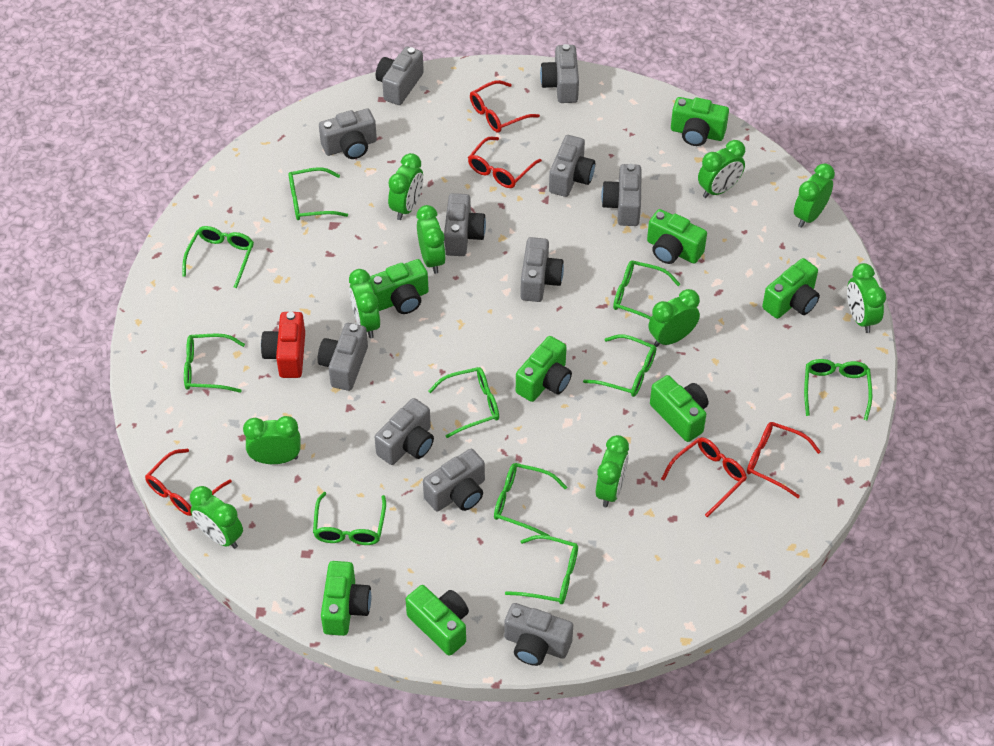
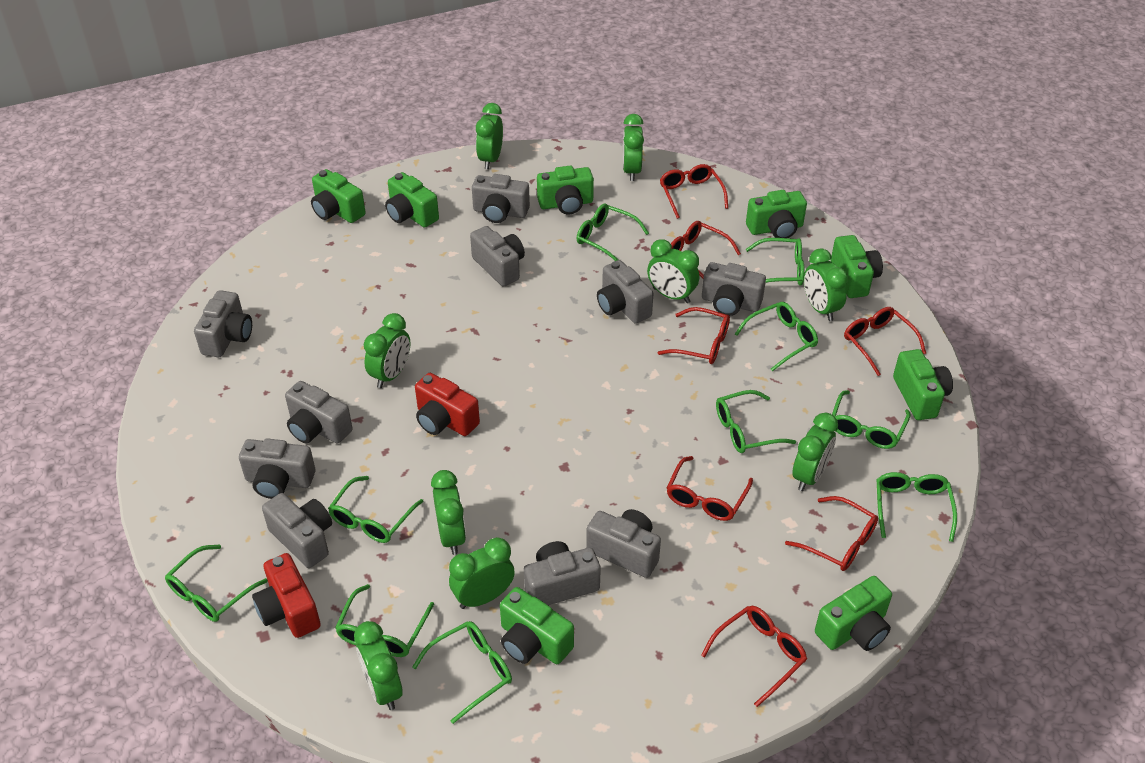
green clock: 10 -> 9
grey camera: 11 -> 10
red camera: 1 -> 2
red glasses: 5 -> 7

